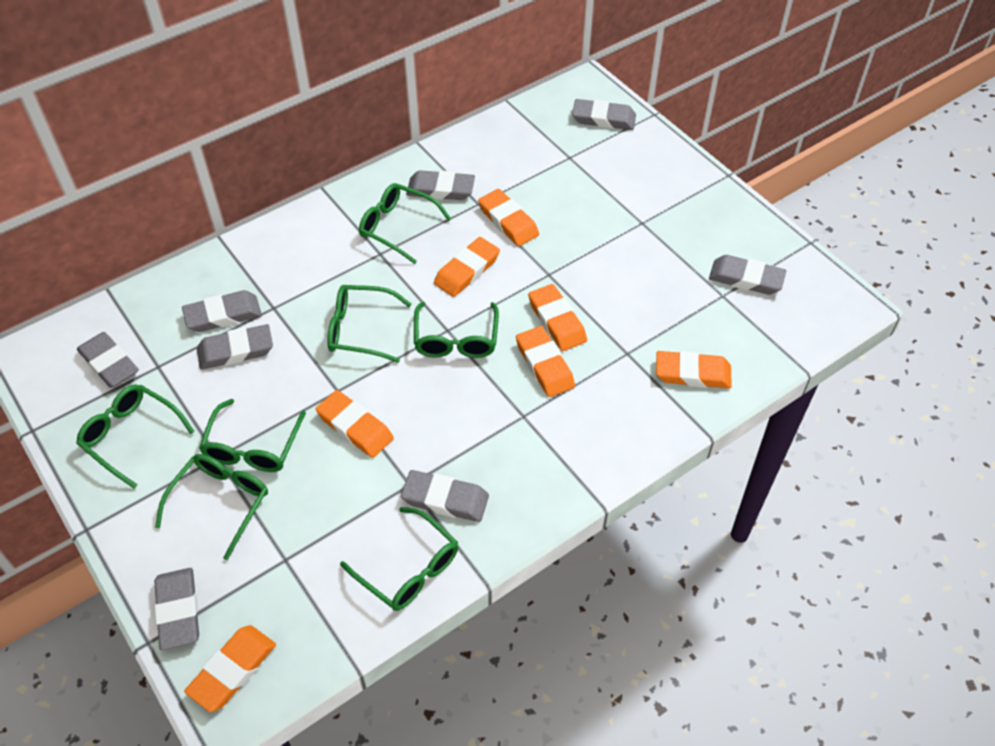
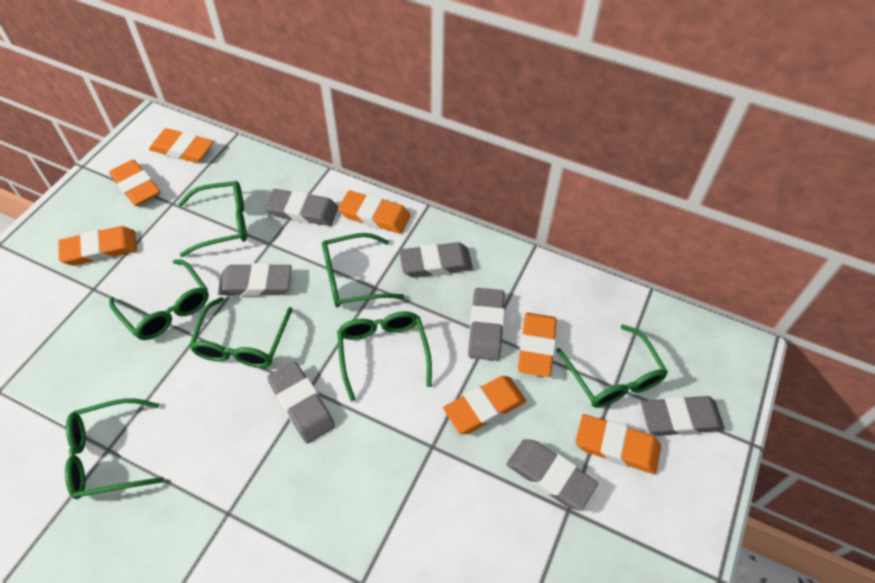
grey eraser: 8 -> 7

